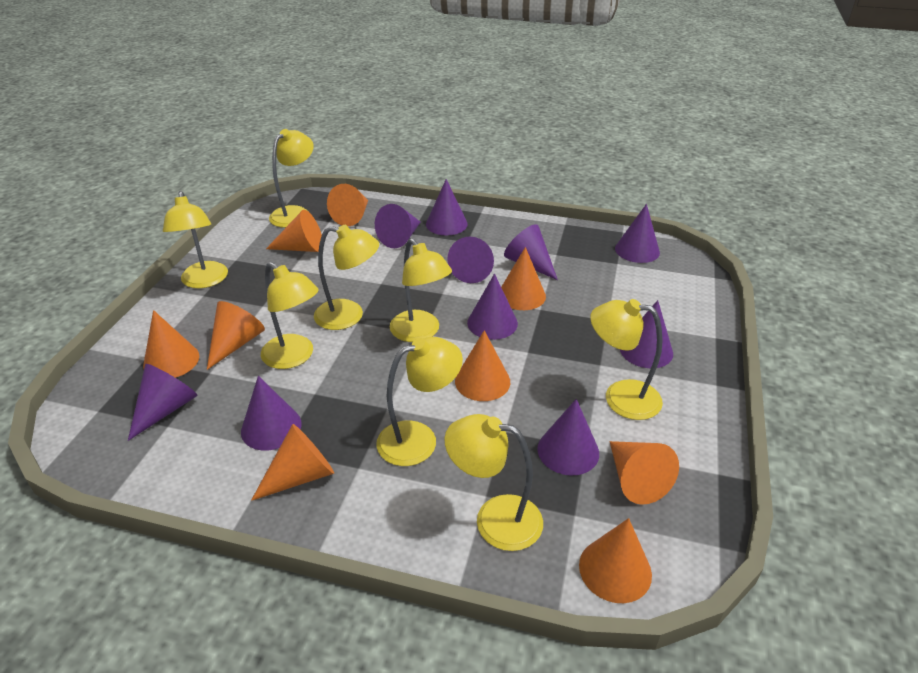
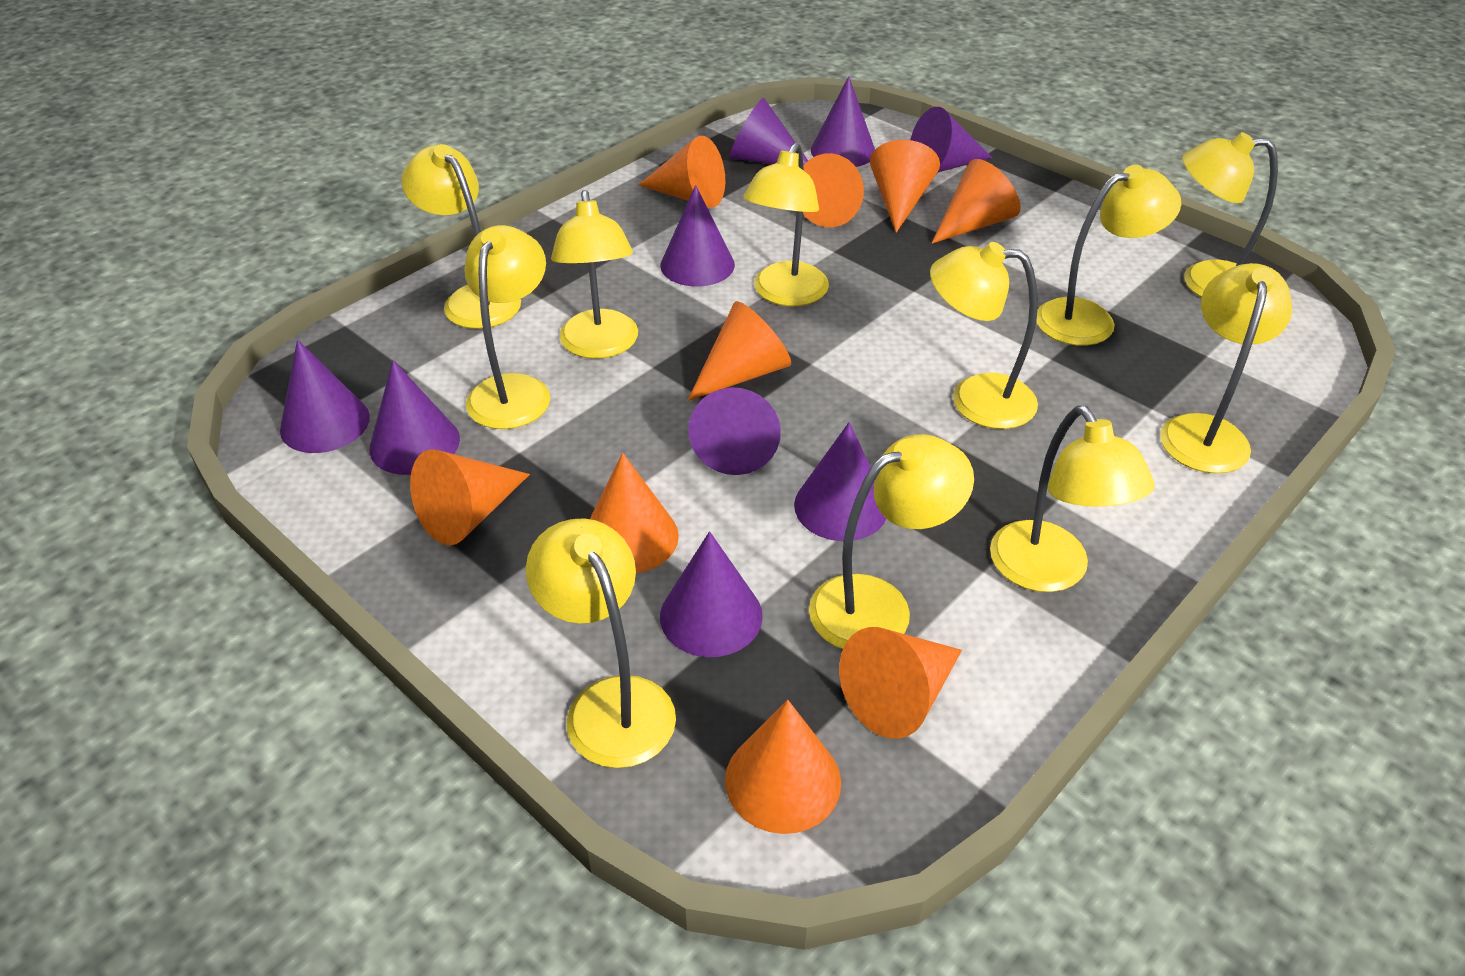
purple cone: 10 -> 9
yellow lamp: 8 -> 11

